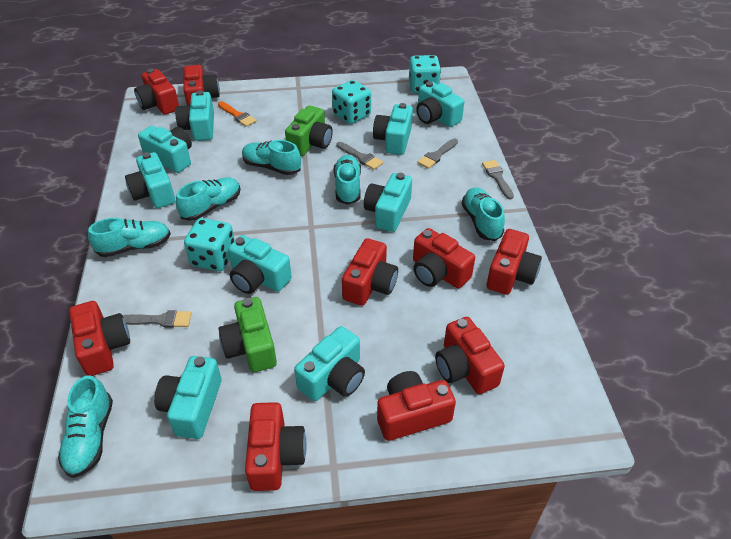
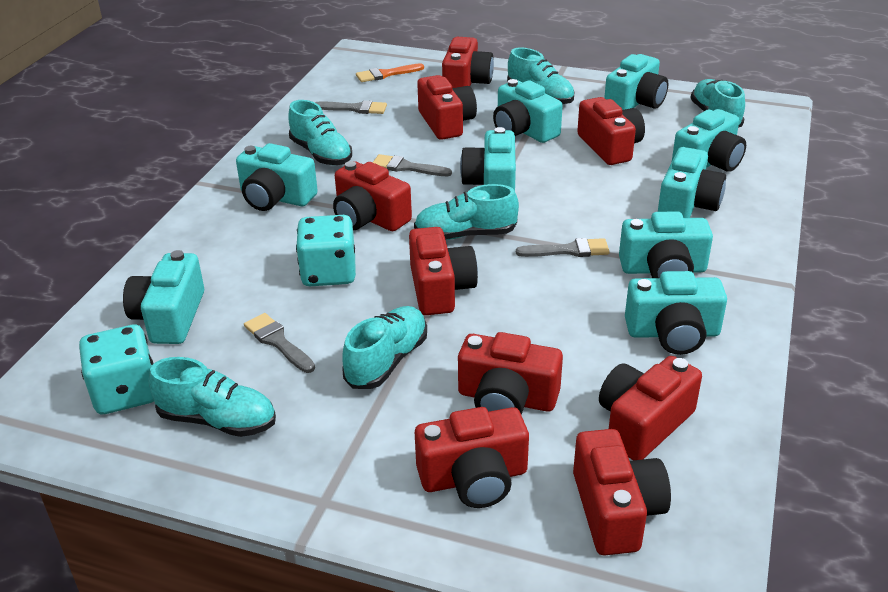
green camera: 2 -> 0
turquoise dice: 3 -> 2

